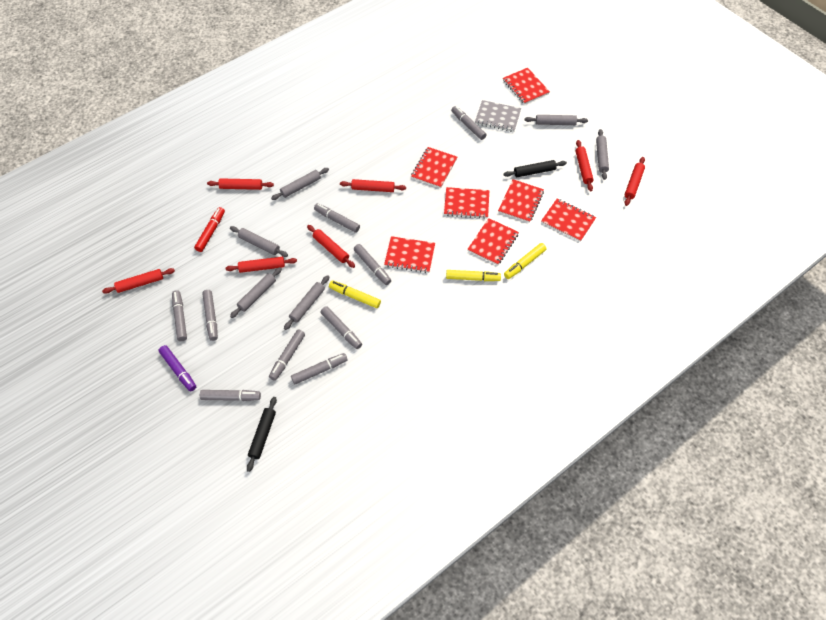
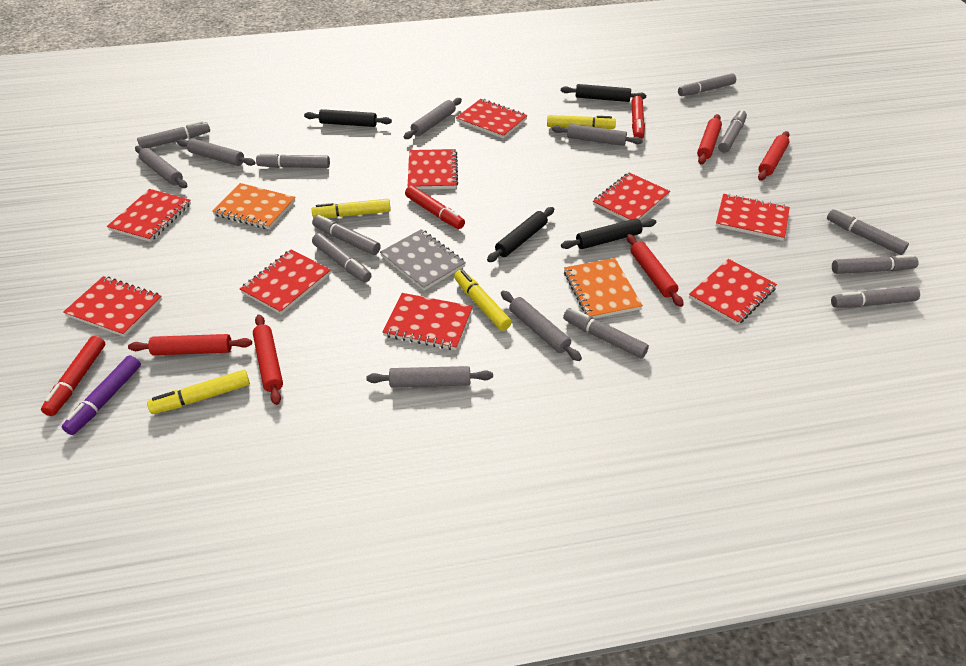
black rolling pin: 2 -> 4
grey marker: 9 -> 10
orange notebook: 0 -> 2
red marker: 1 -> 3
red notebook: 7 -> 9
red rolling pin: 7 -> 5
yellow marker: 3 -> 4

